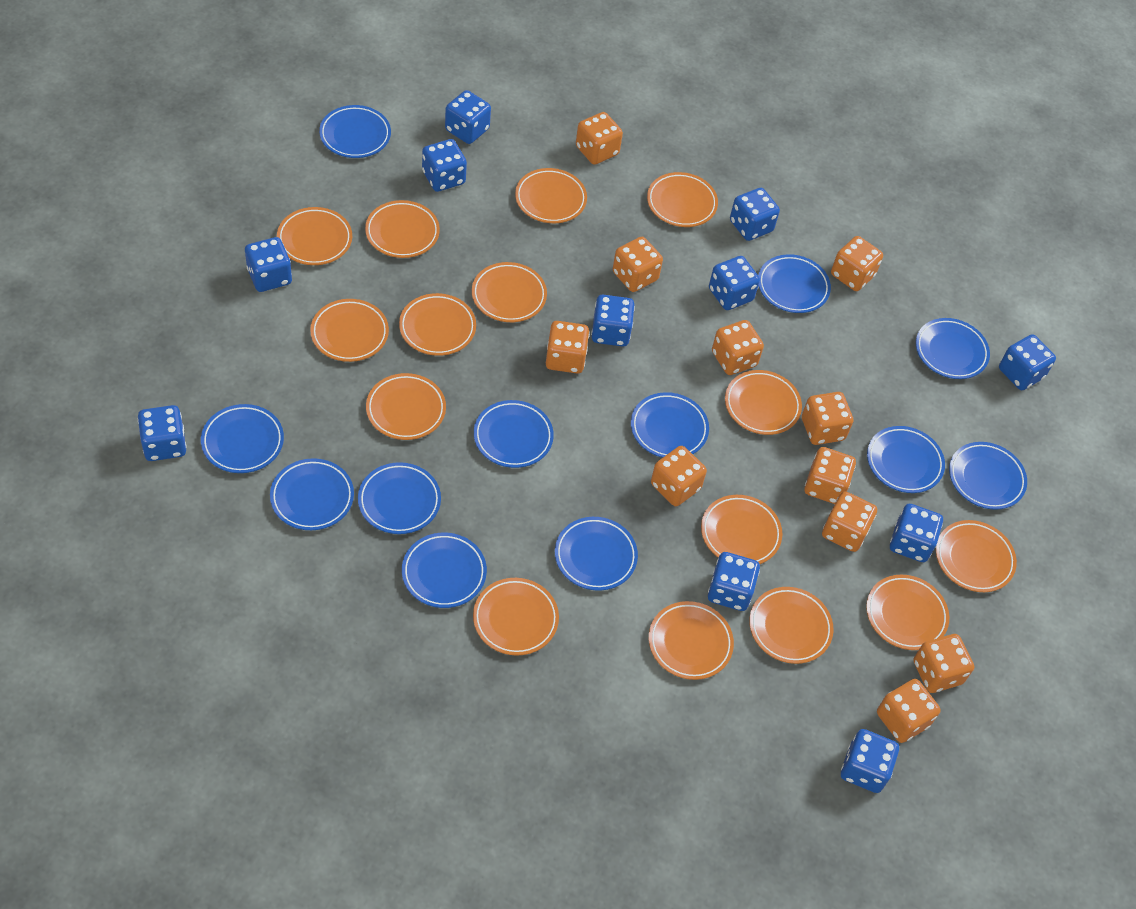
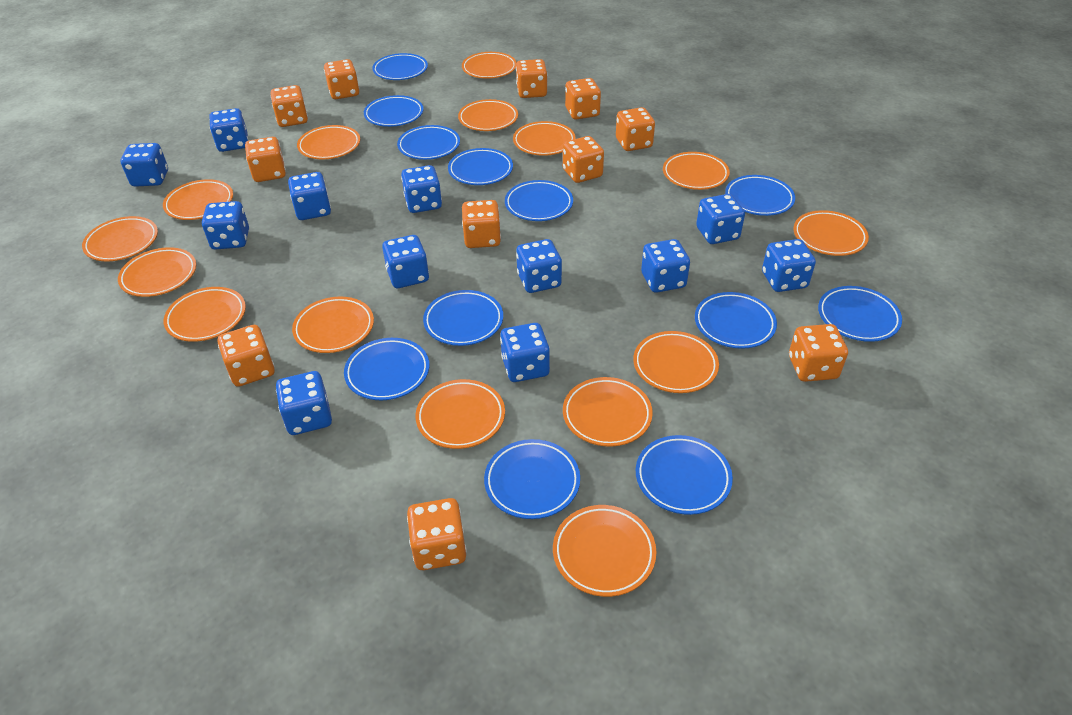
blue dice: 11 -> 12

